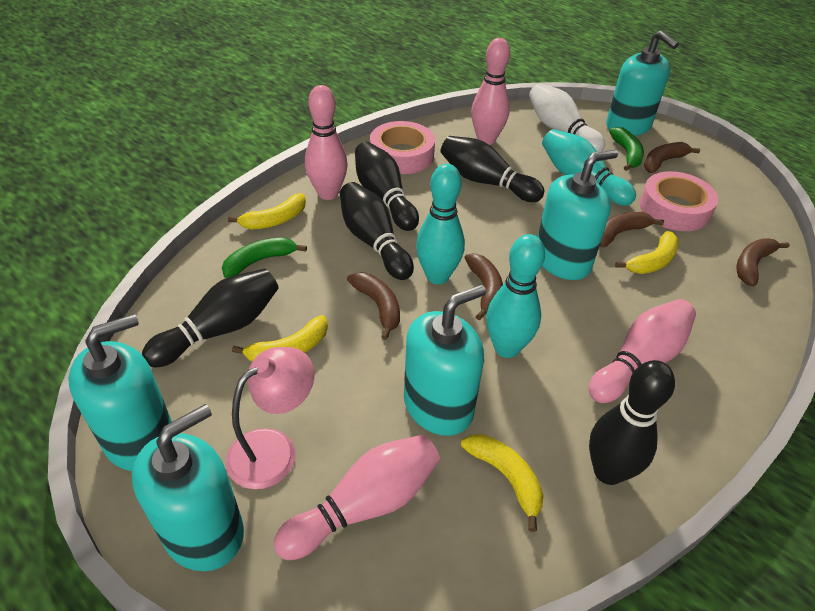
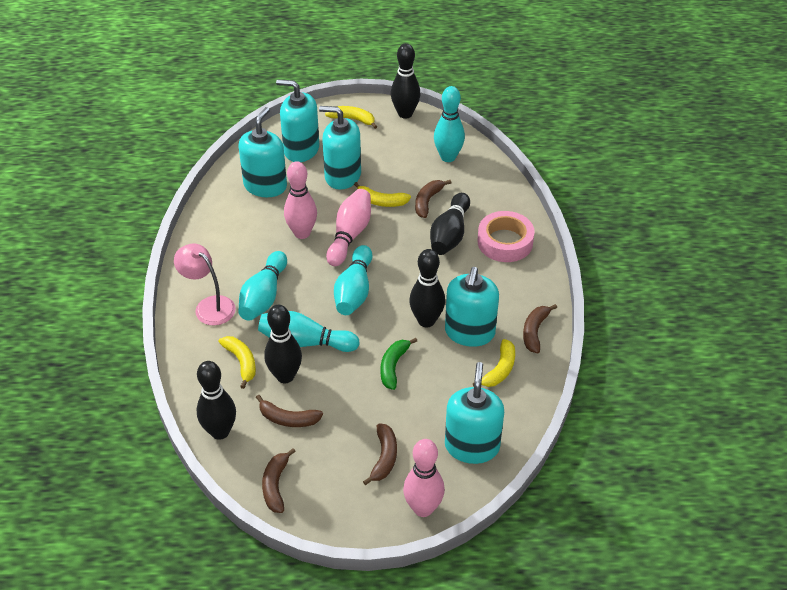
green banana: 2 -> 1
pink bowling pin: 4 -> 3
pink tape: 2 -> 1
turquoise bowling pin: 3 -> 4
white bowling pin: 1 -> 0

